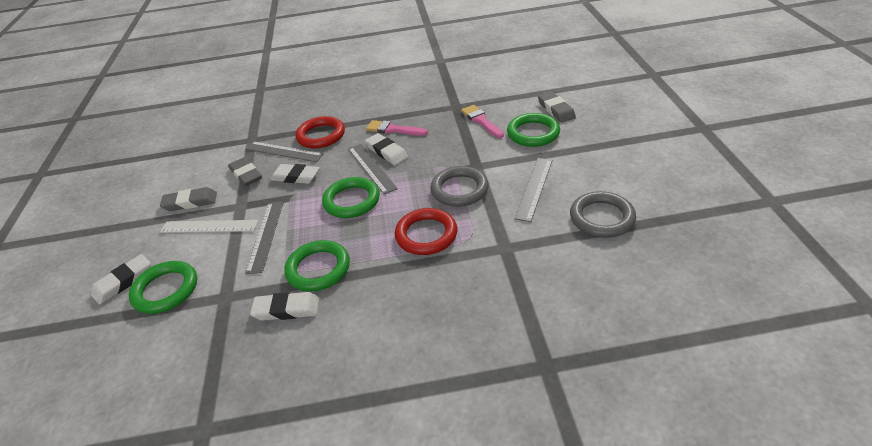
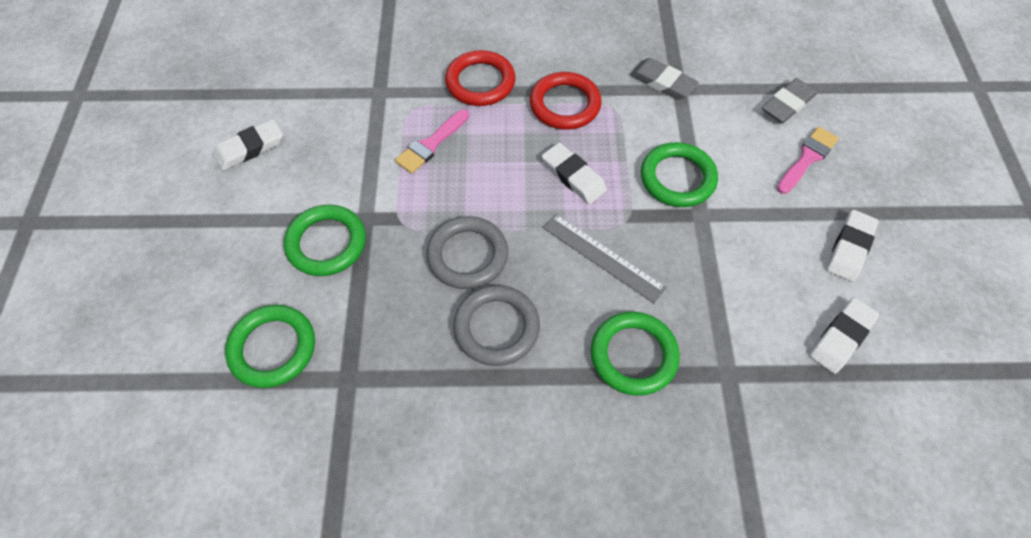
grey eraser: 3 -> 2
grey ruler: 4 -> 1
white ruler: 1 -> 0

